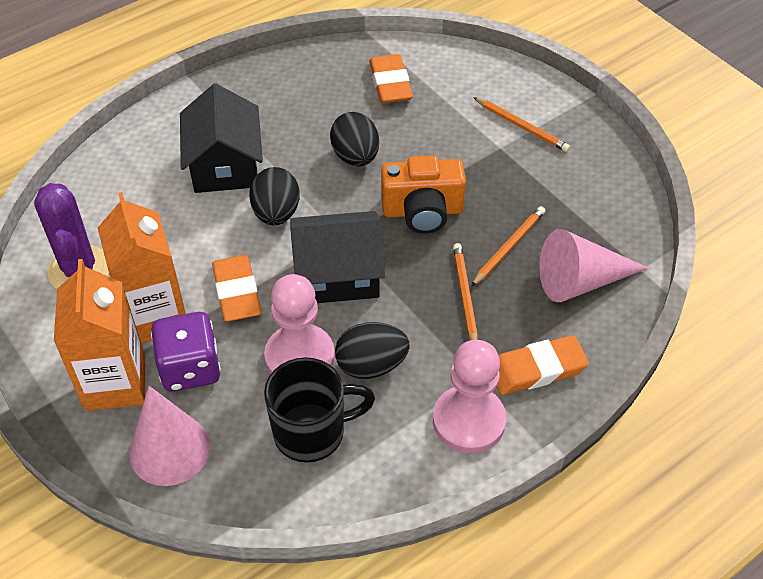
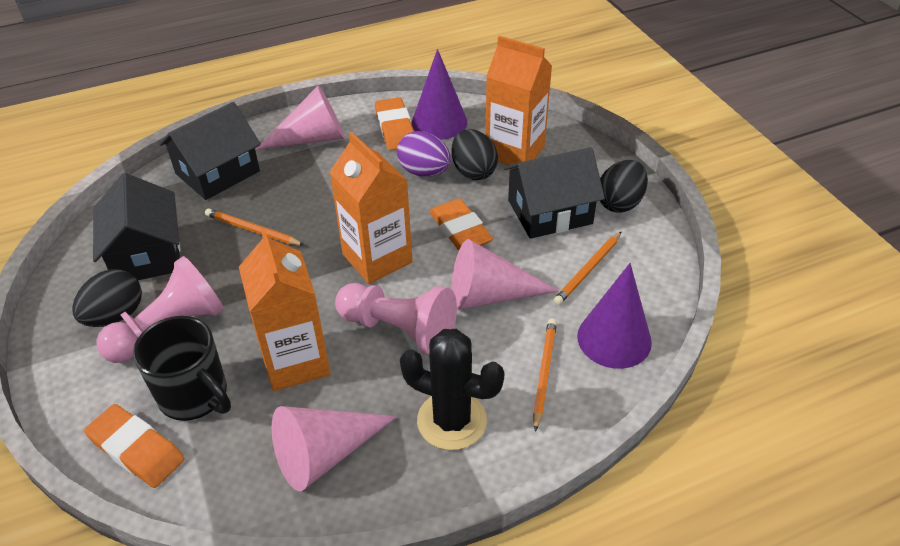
black cactus: 0 -> 1
black house: 2 -> 3
orange camera: 1 -> 0
orange carton: 2 -> 3
pink cone: 2 -> 3
purple cactus: 1 -> 0
purple cone: 0 -> 2
purple dice: 1 -> 0
purple egg: 0 -> 1

